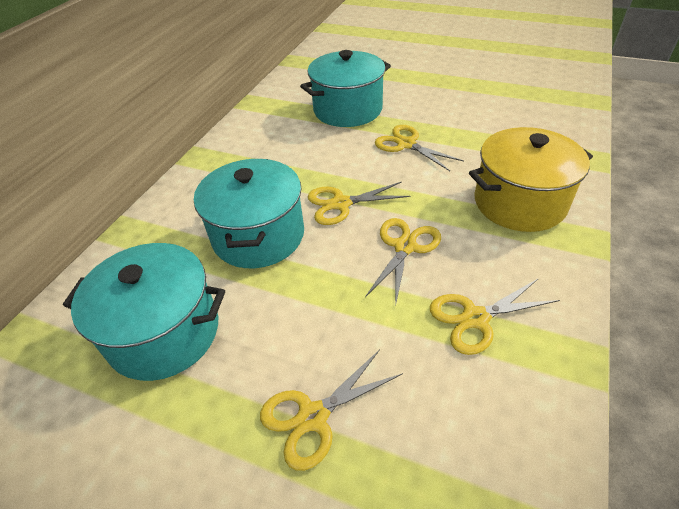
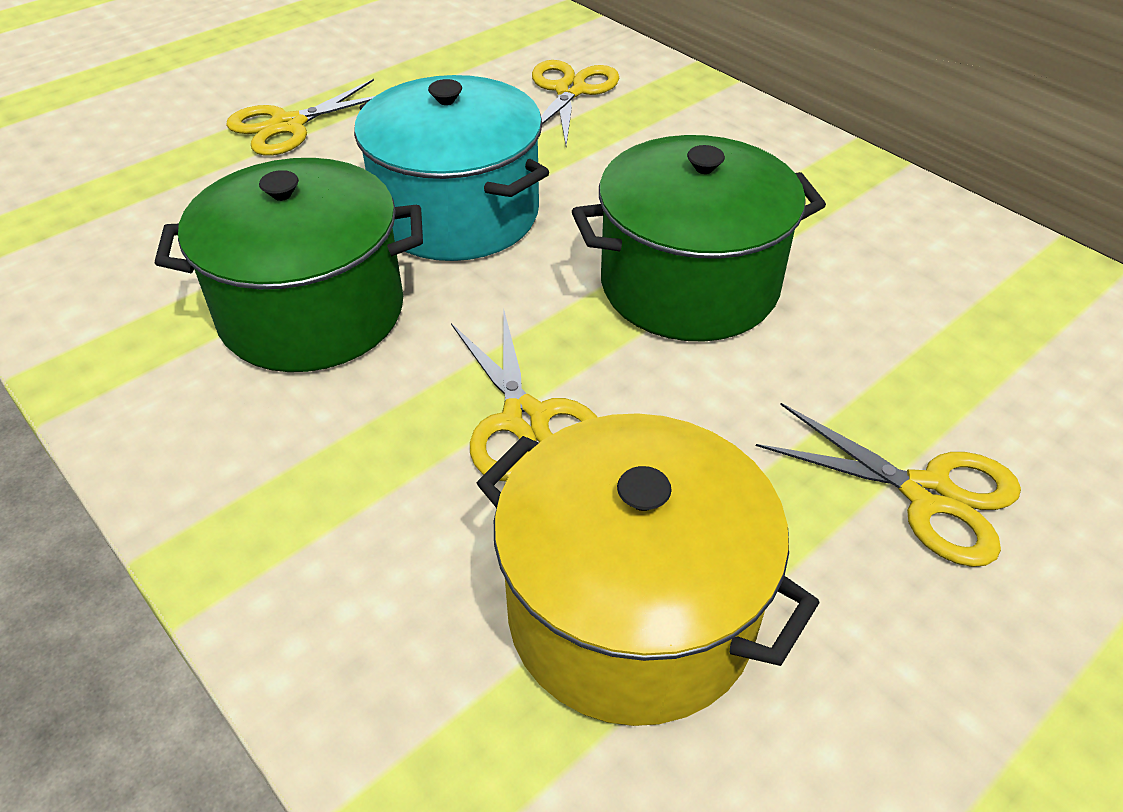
green pot: 0 -> 2
turquoise pot: 3 -> 1
yellow scissors: 5 -> 4

